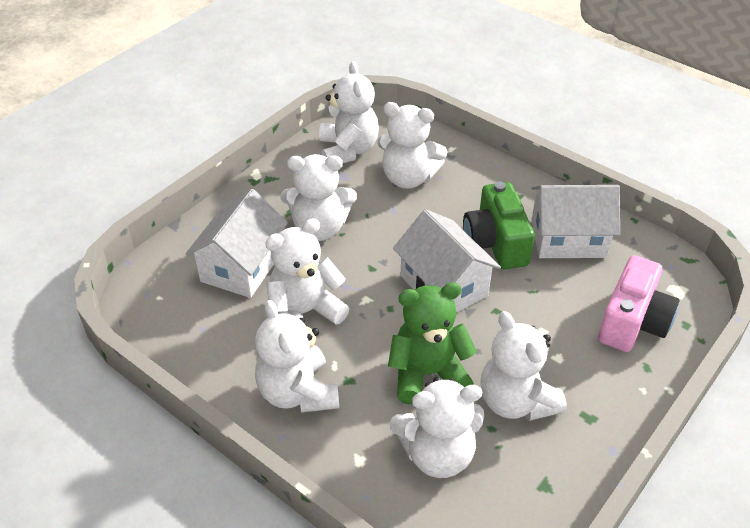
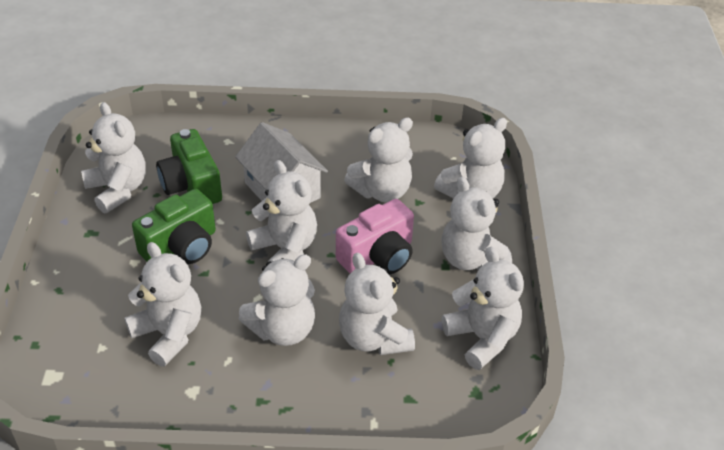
green camera: 1 -> 2
green teddy bear: 1 -> 0
white house: 3 -> 1
white teddy bear: 7 -> 9

